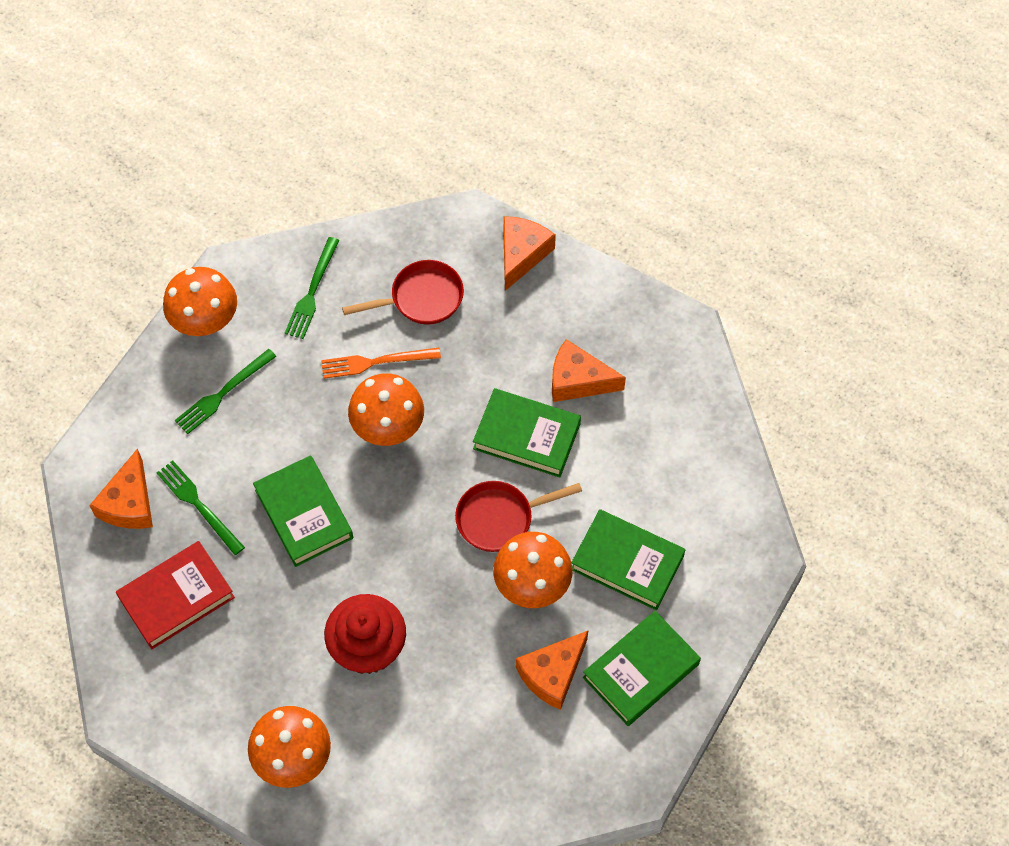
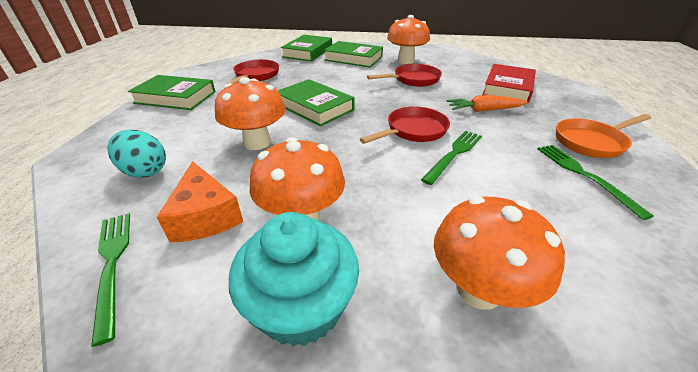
orange carrot: 0 -> 1
orange cheese: 4 -> 1
orange fork: 1 -> 0
orange pan: 0 -> 1
red cupcake: 1 -> 0
red pan: 2 -> 3
turquoise cupcake: 0 -> 1
turquoise egg: 0 -> 1

